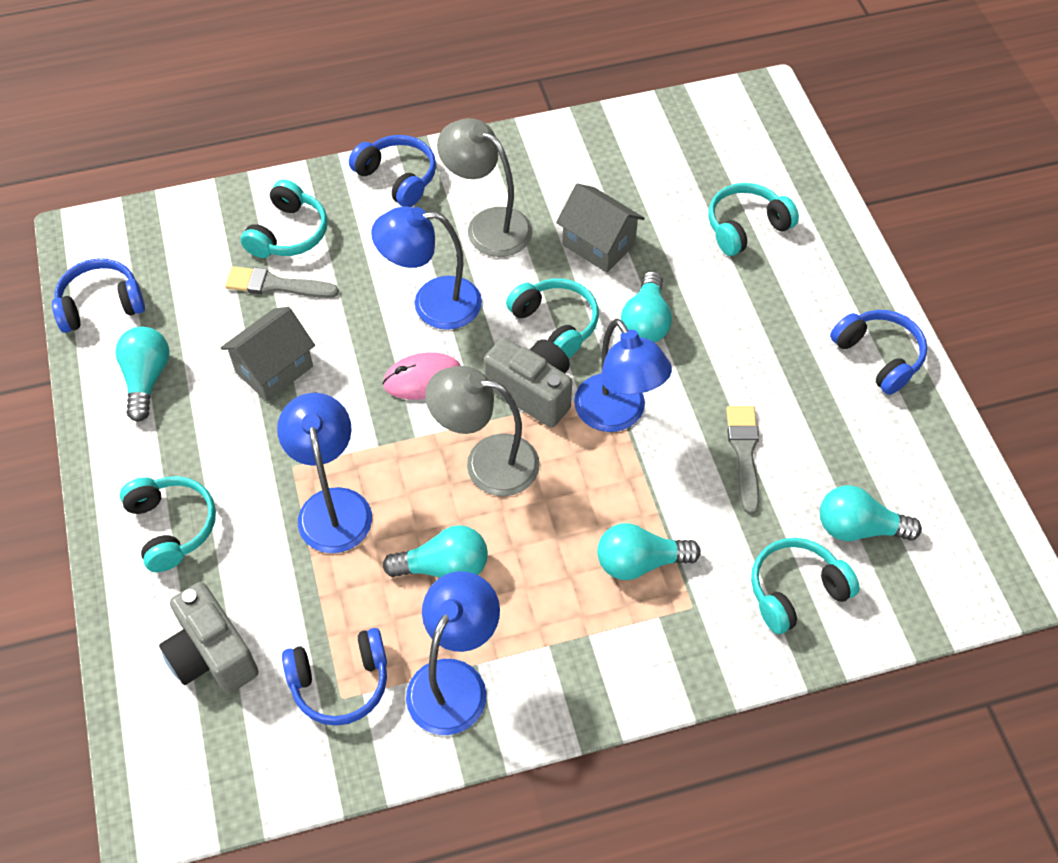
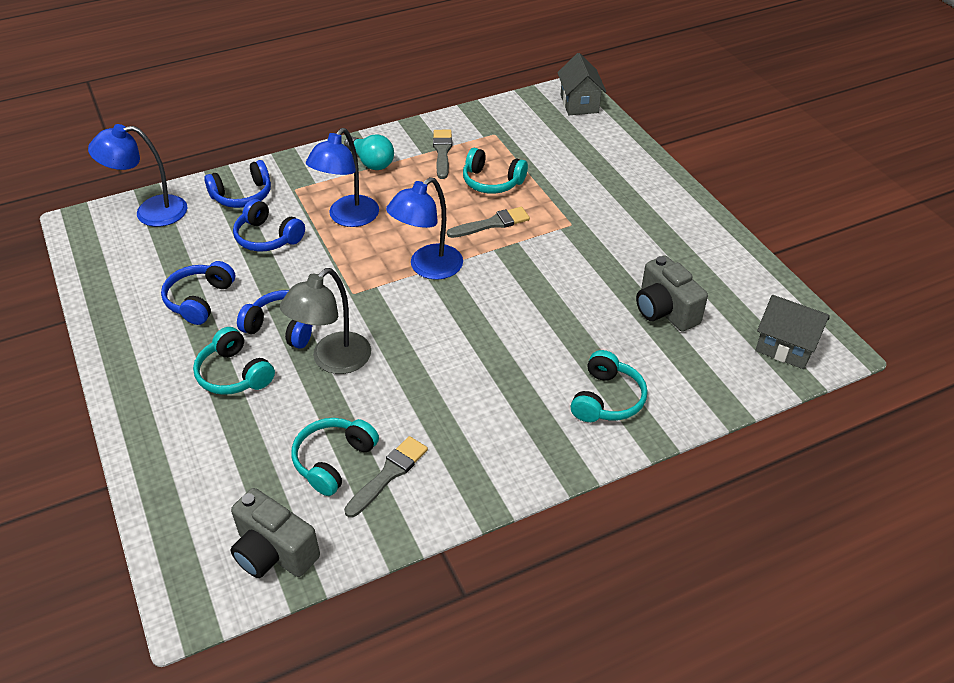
blue lamp: 4 -> 3
grey brush: 2 -> 3
grey lamp: 2 -> 1
pink mouse: 1 -> 0
turquoise headphones: 5 -> 4
turquoise light bulb: 5 -> 1

